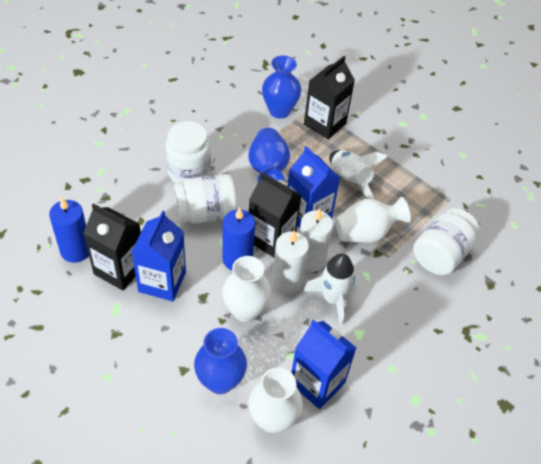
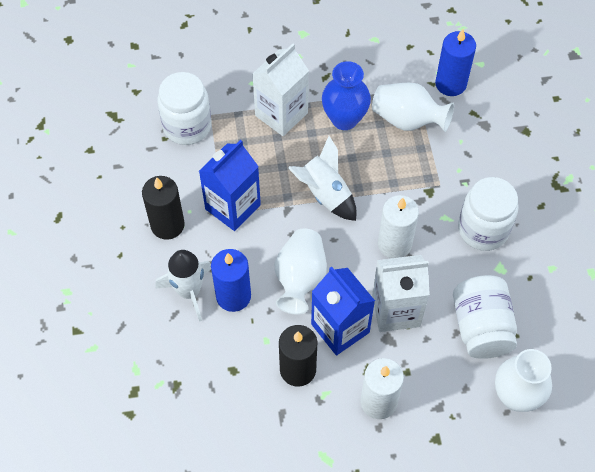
black candle: 0 -> 2
black carton: 3 -> 0
blue carton: 3 -> 2
blue vase: 3 -> 1
white carton: 0 -> 2

